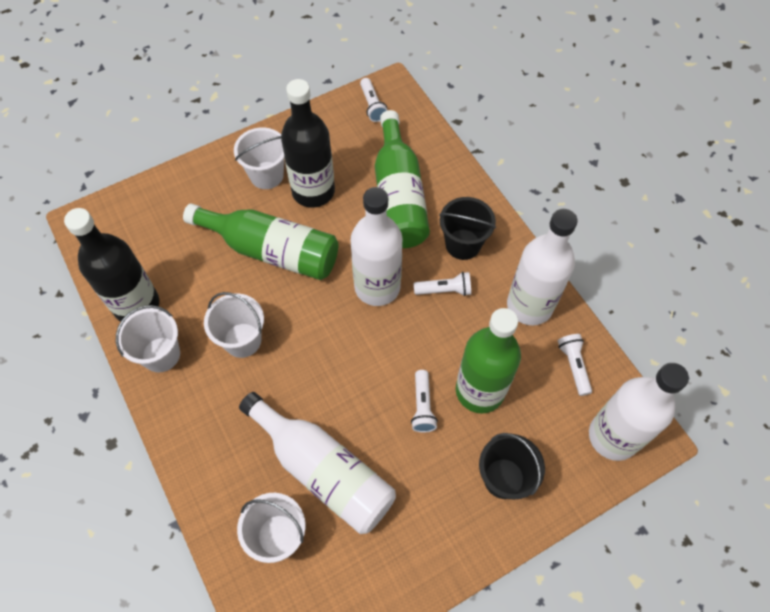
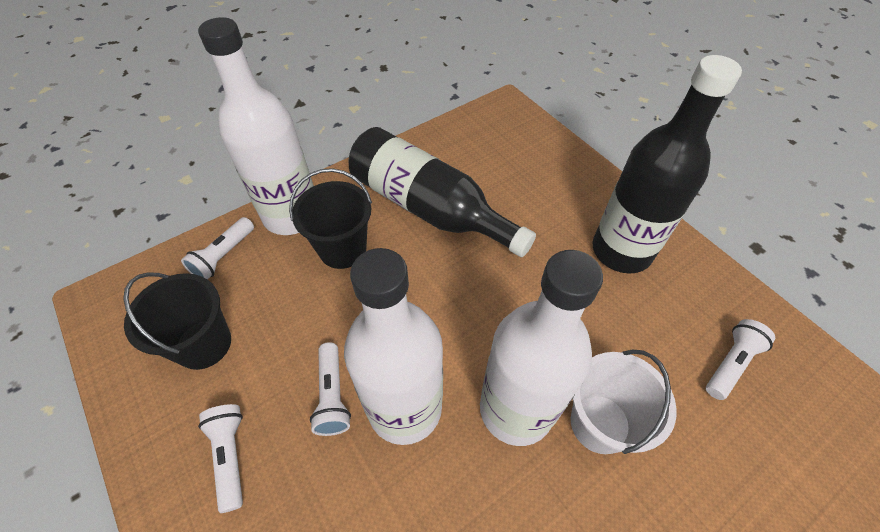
green bottle: 3 -> 0
white bottle: 4 -> 3
white bucket: 4 -> 1

